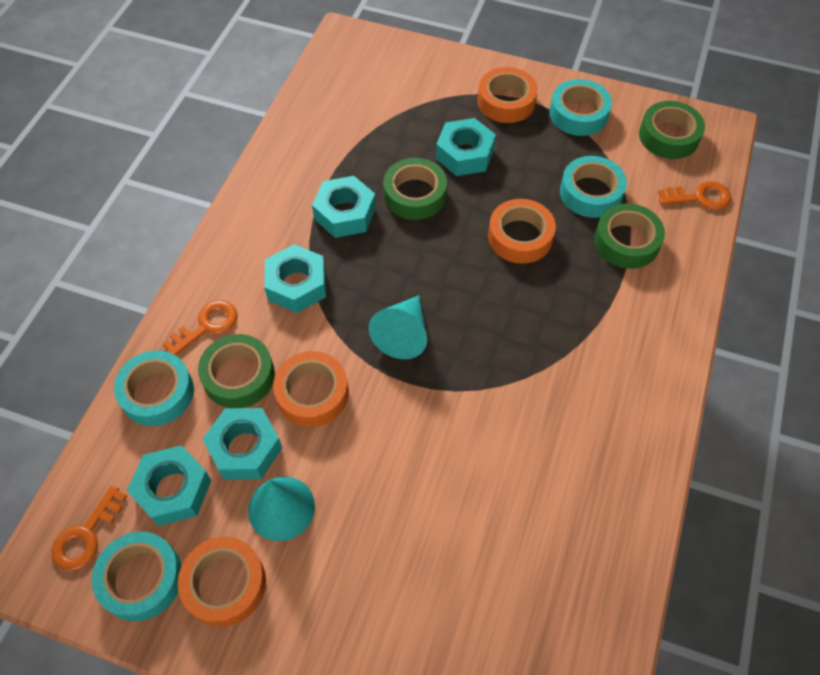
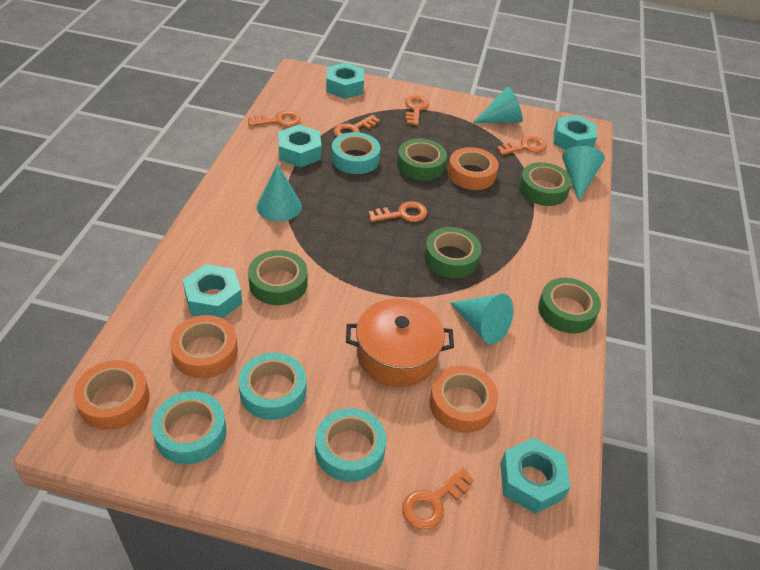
green tape: 4 -> 5
orange key: 3 -> 6
orange pot: 0 -> 1
turquoise cone: 2 -> 4

